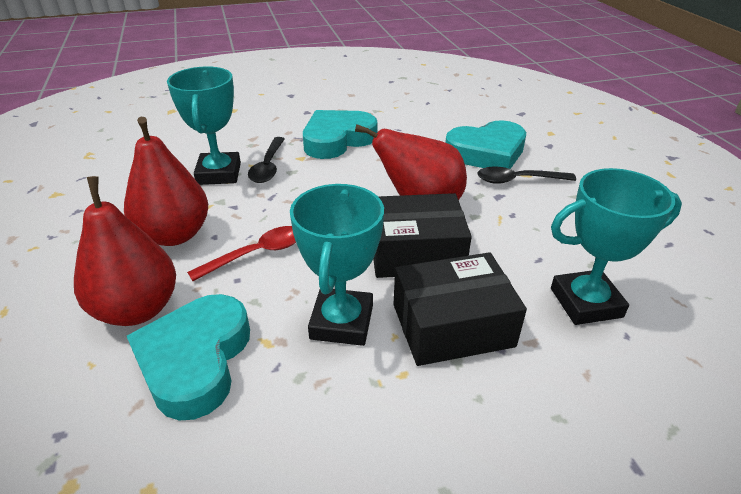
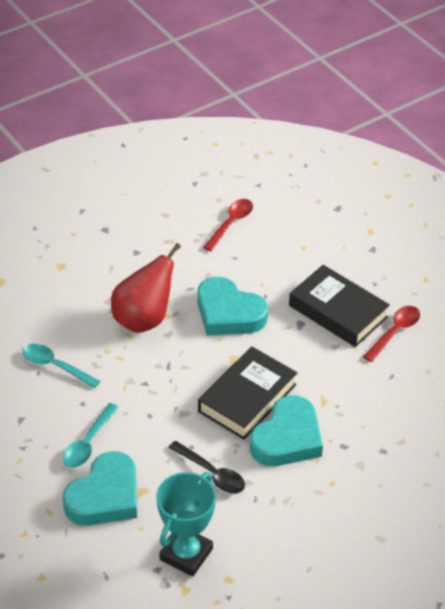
black book: 0 -> 2
black box: 2 -> 0
black spoon: 2 -> 1
red pear: 3 -> 1
red spoon: 1 -> 2
turquoise spoon: 0 -> 2
turquoise trophy: 3 -> 1

